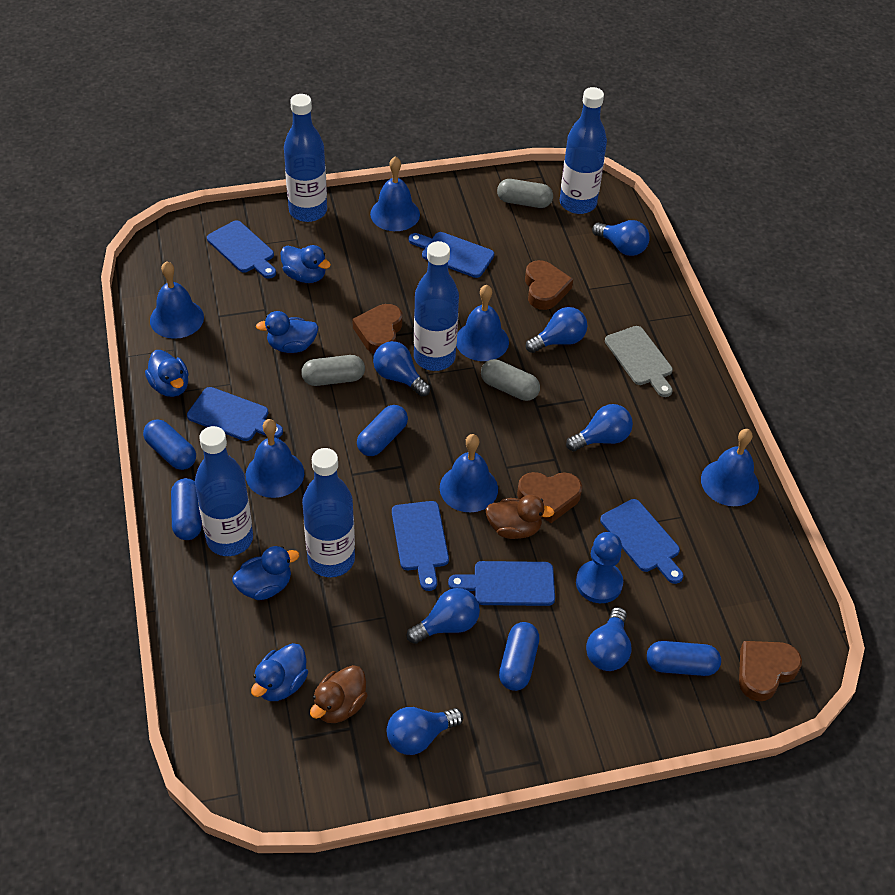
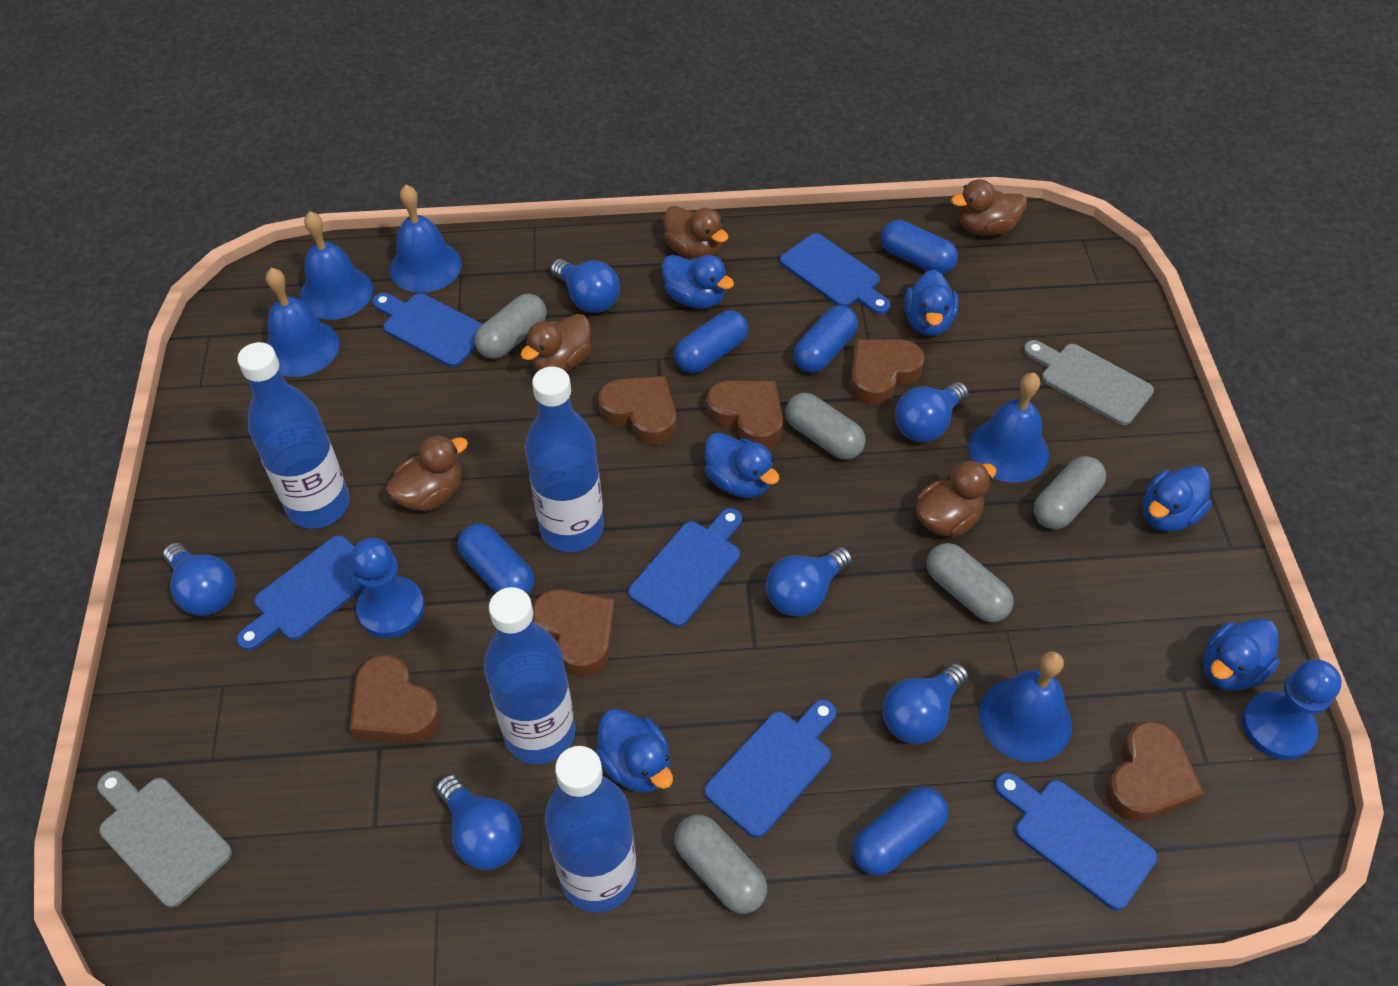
blue bell: 6 -> 5
blue bottle: 5 -> 4
blue duck: 5 -> 6
blue light bulb: 7 -> 6
blue pawn: 1 -> 2
brown duck: 2 -> 5
brown heart: 4 -> 6
grey capsule: 3 -> 5
grey cutting board: 1 -> 2

